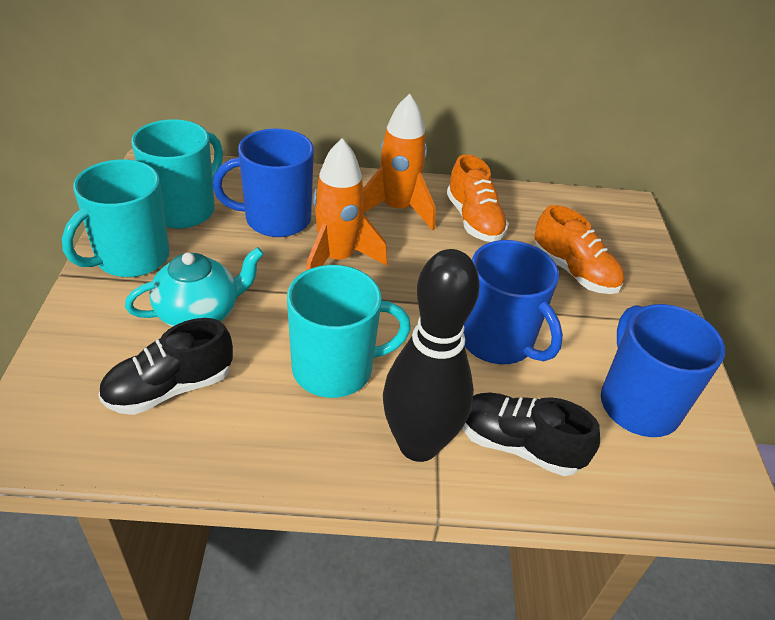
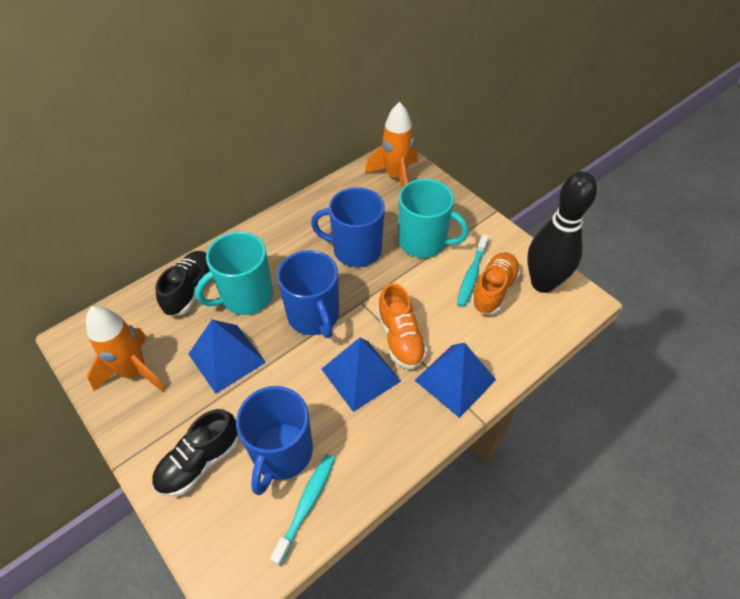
blue pyramid: 0 -> 3
turquoise mug: 3 -> 2
turquoise teapot: 1 -> 0
turquoise toothbrush: 0 -> 2

